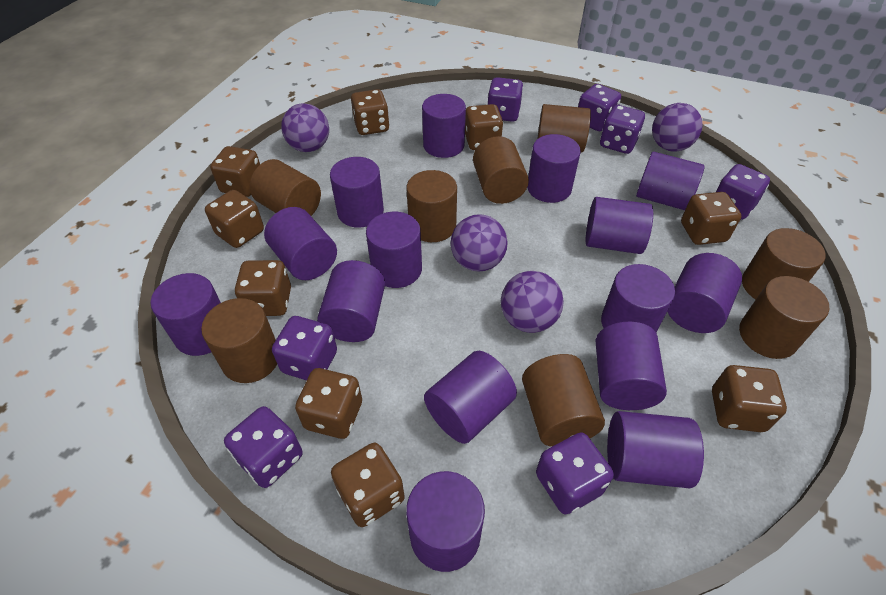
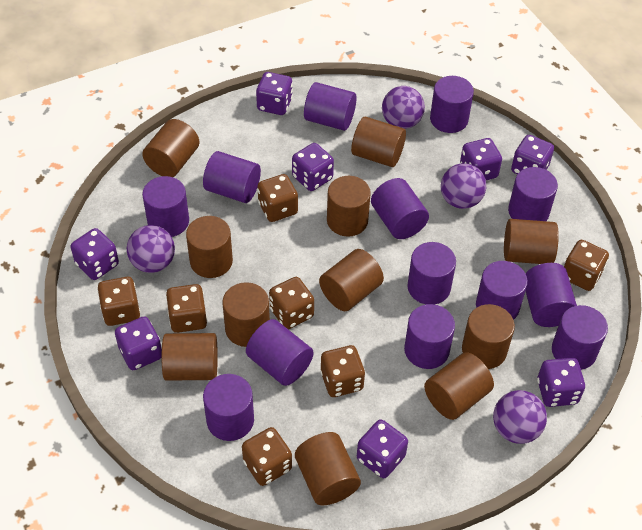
brown cylinder: 8 -> 11
brown dice: 9 -> 7
purple cylinder: 15 -> 13
purple dice: 7 -> 8

